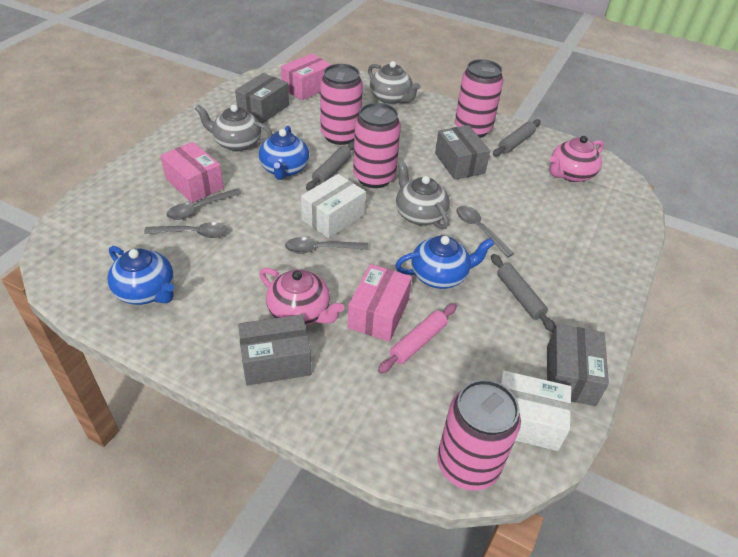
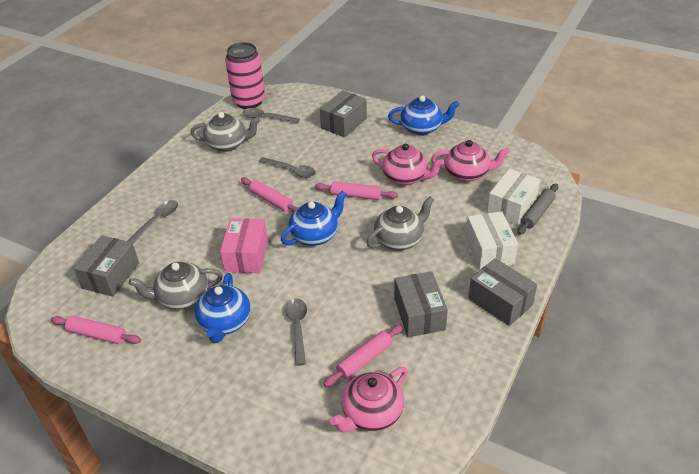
grey rolling pin: 3 -> 1
pink box: 3 -> 1
pink can: 4 -> 1
pink rolling pin: 1 -> 4
pink teapot: 2 -> 3

